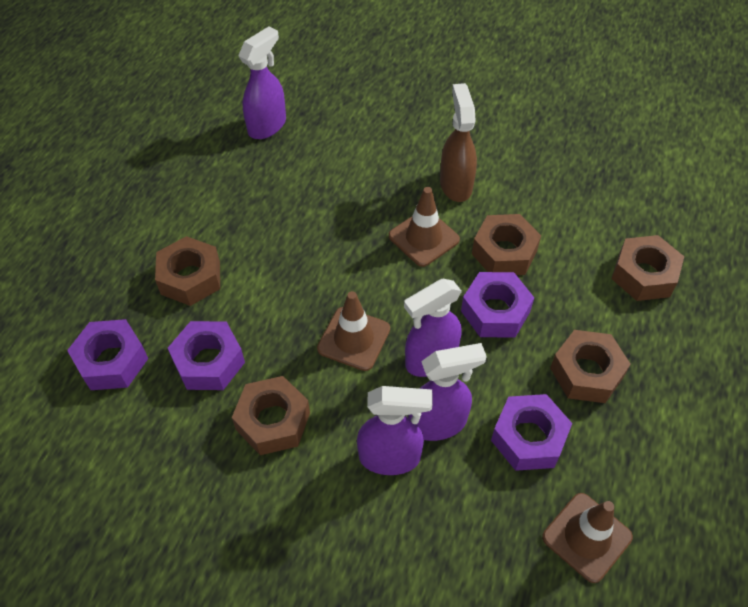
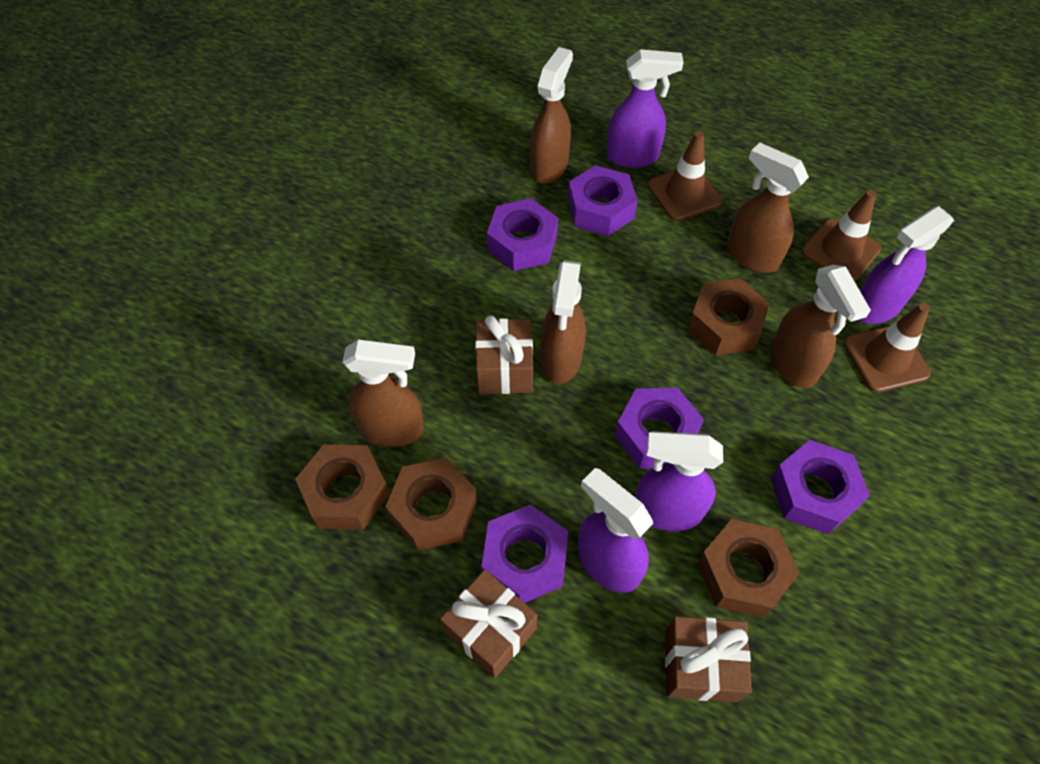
brown gift: 0 -> 3
brown nut: 5 -> 4
brown spray bottle: 1 -> 5
purple nut: 4 -> 5

